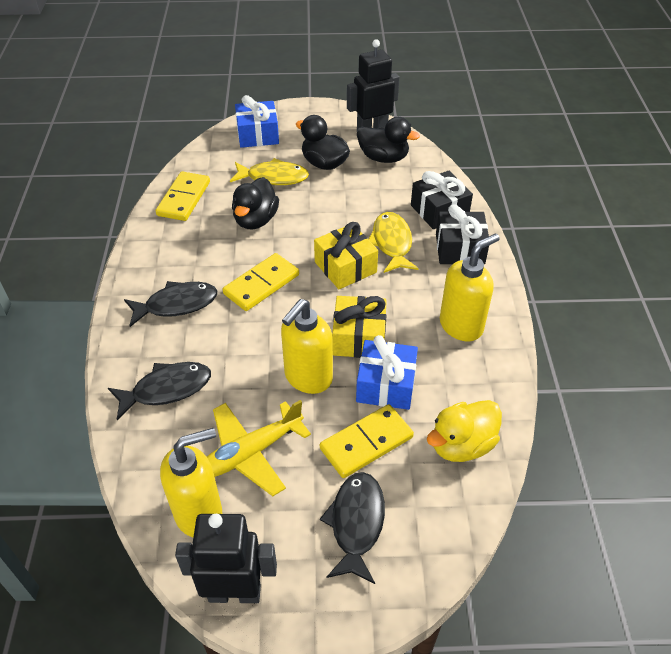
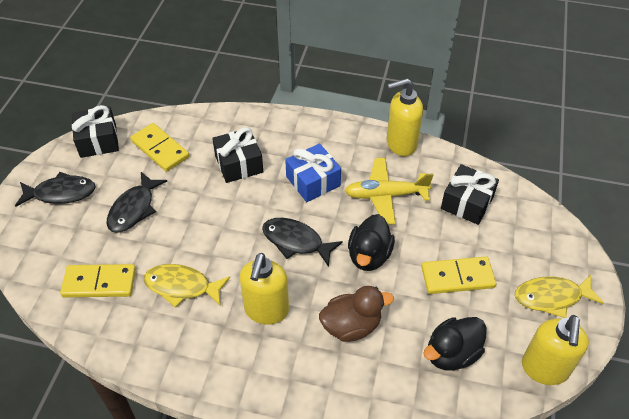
black duck: 3 -> 2
black gift: 2 -> 3
black robot: 2 -> 0
blue gift: 2 -> 1
brown duck: 0 -> 1
yellow duck: 1 -> 0
yellow gift: 2 -> 0

